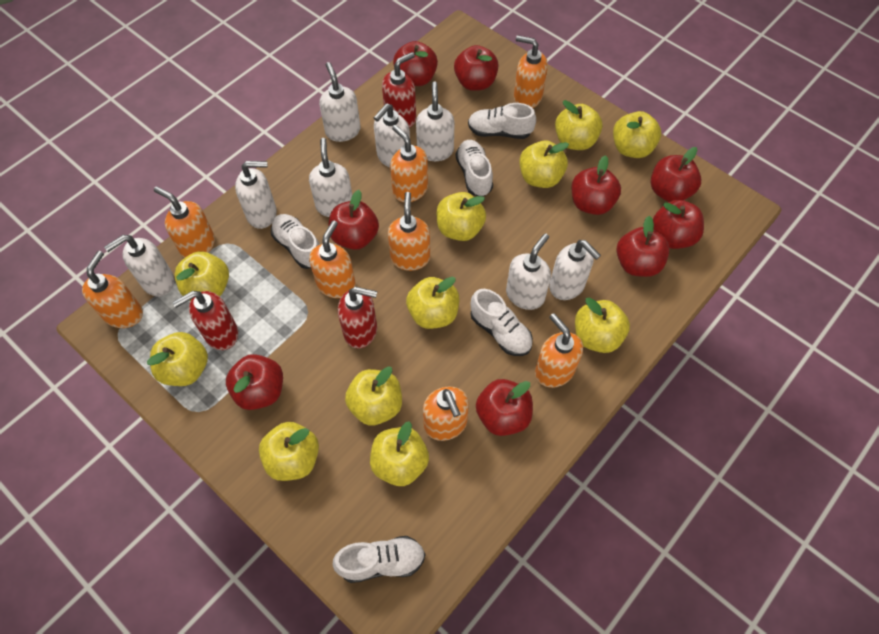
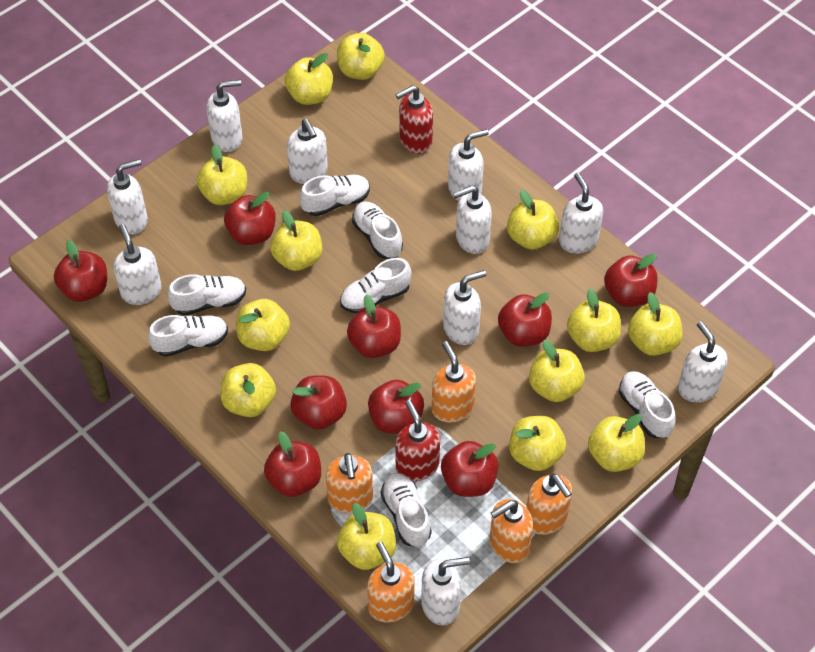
orange soap dispenser: 8 -> 5
red soap dispenser: 3 -> 2
white shoe: 5 -> 7
white soap dispenser: 8 -> 10
yellow apple: 11 -> 13

